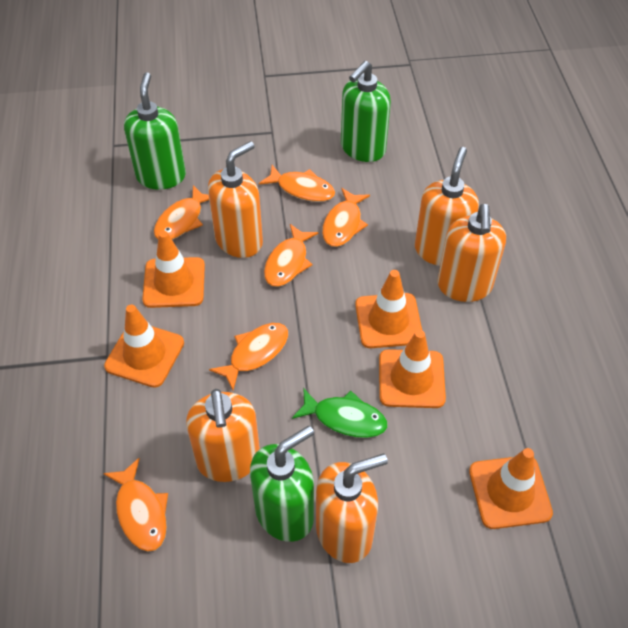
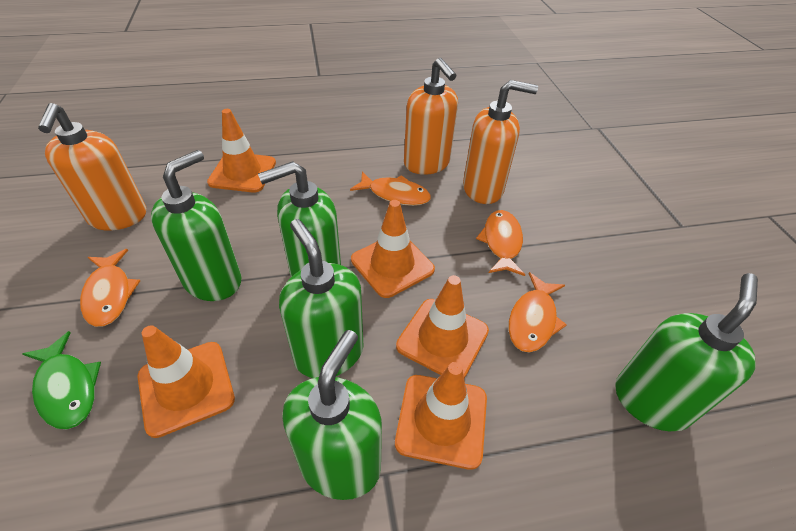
green soap dispenser: 3 -> 5
orange fish: 6 -> 4
orange soap dispenser: 5 -> 3

